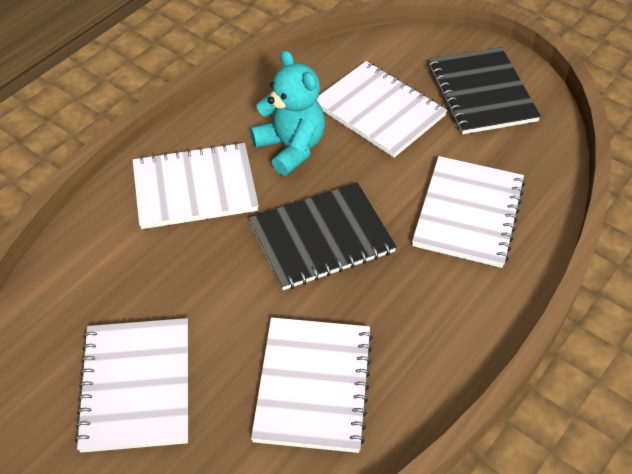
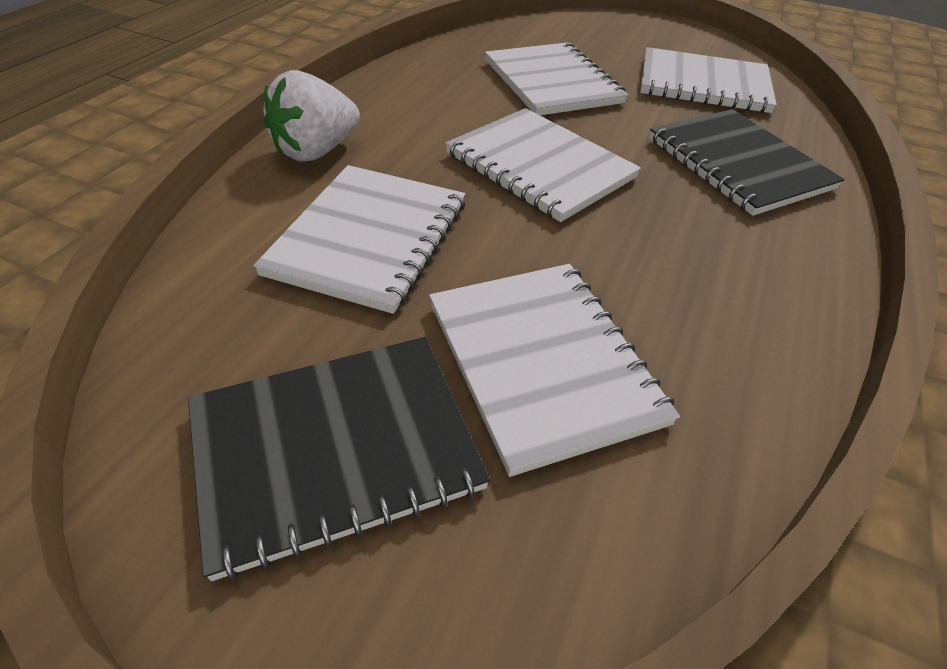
turquoise teddy bear: 1 -> 0
white strawberry: 0 -> 1

